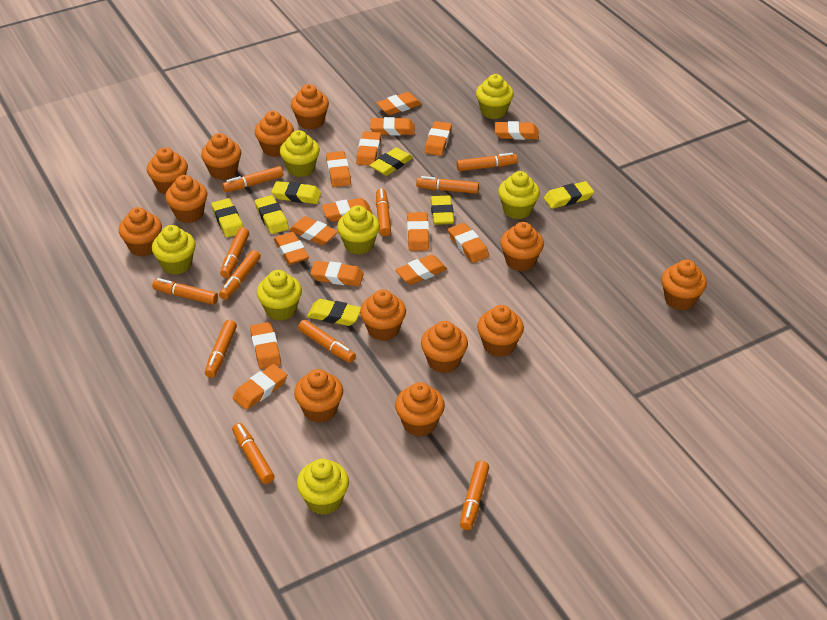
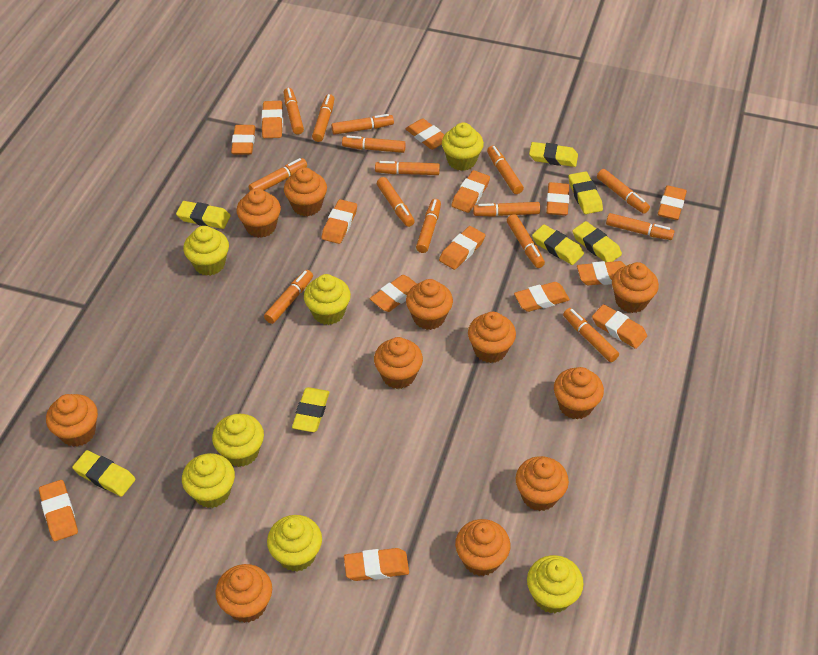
orange cupcake: 13 -> 11
orange eraser: 15 -> 14
orange marker: 11 -> 15

